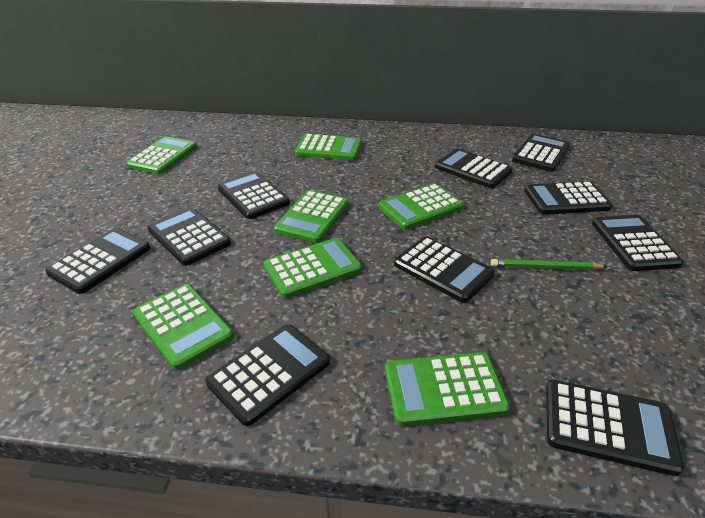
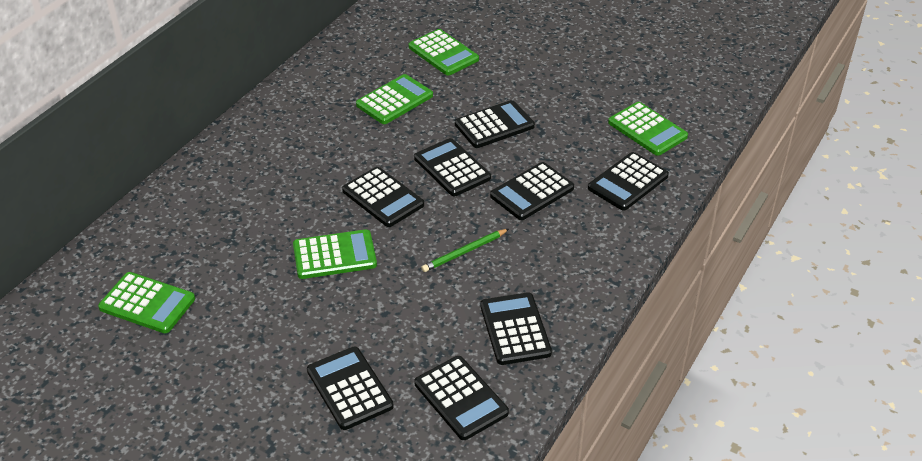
black calculator: 10 -> 8
green calculator: 7 -> 5

